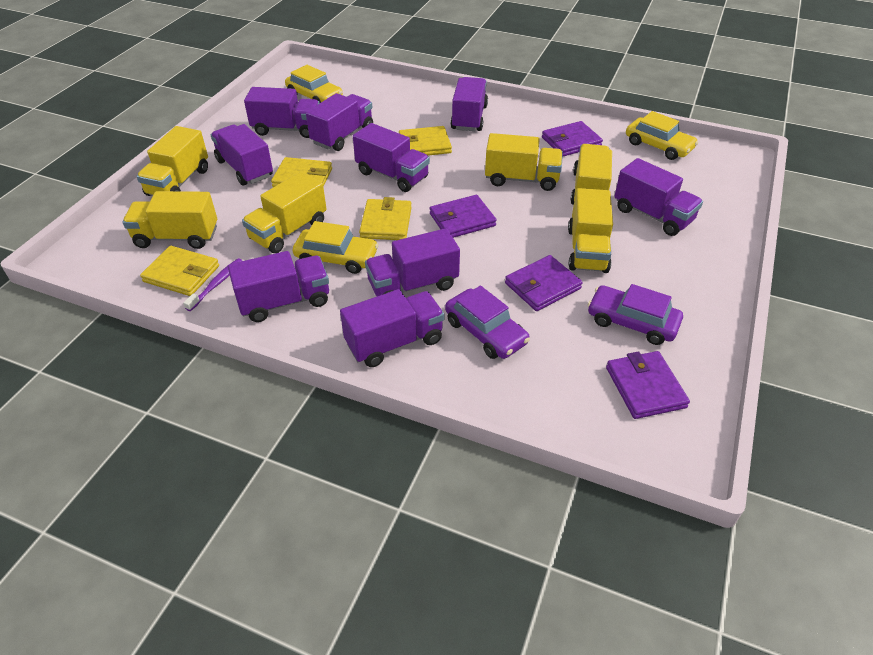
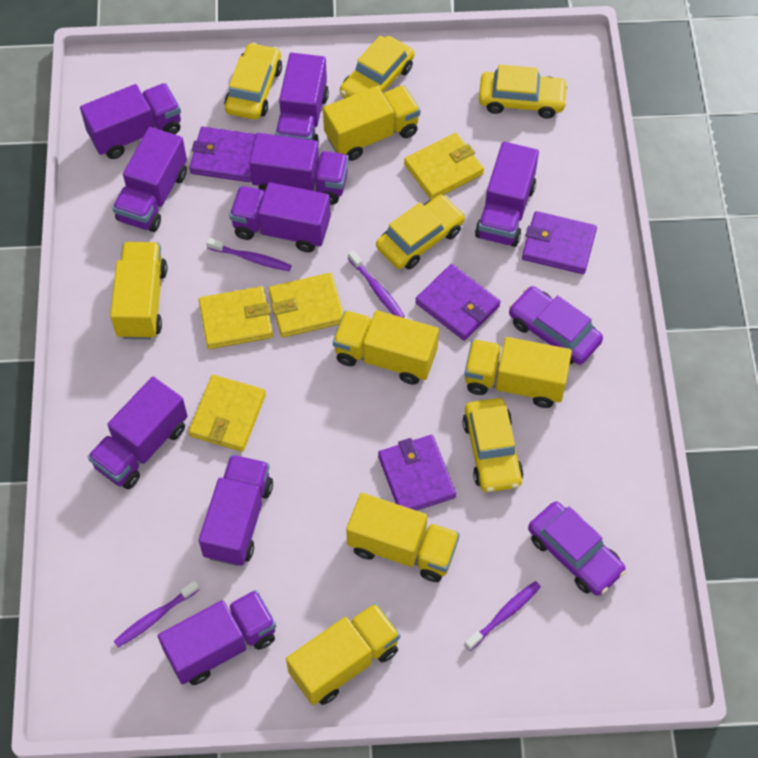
purple toothbrush: 1 -> 4
yellow car: 3 -> 5

